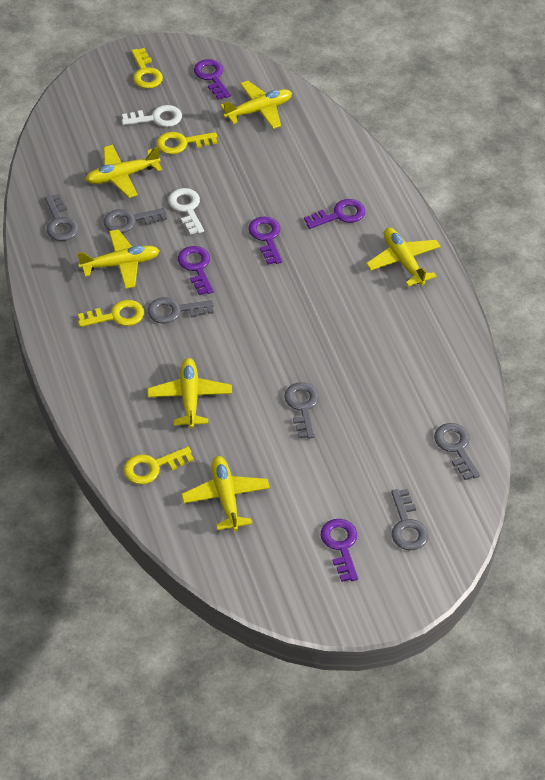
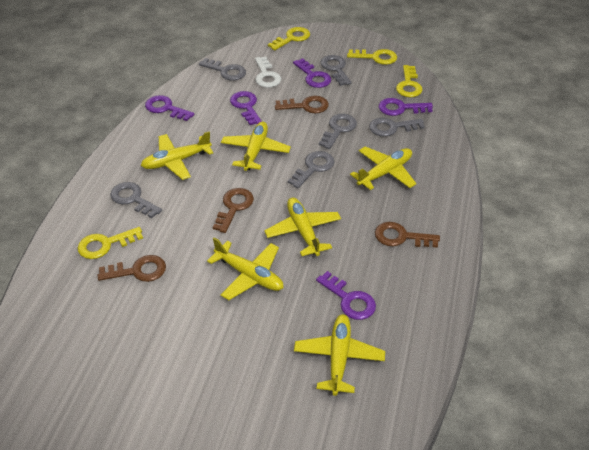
brown key: 0 -> 4
white key: 2 -> 1

